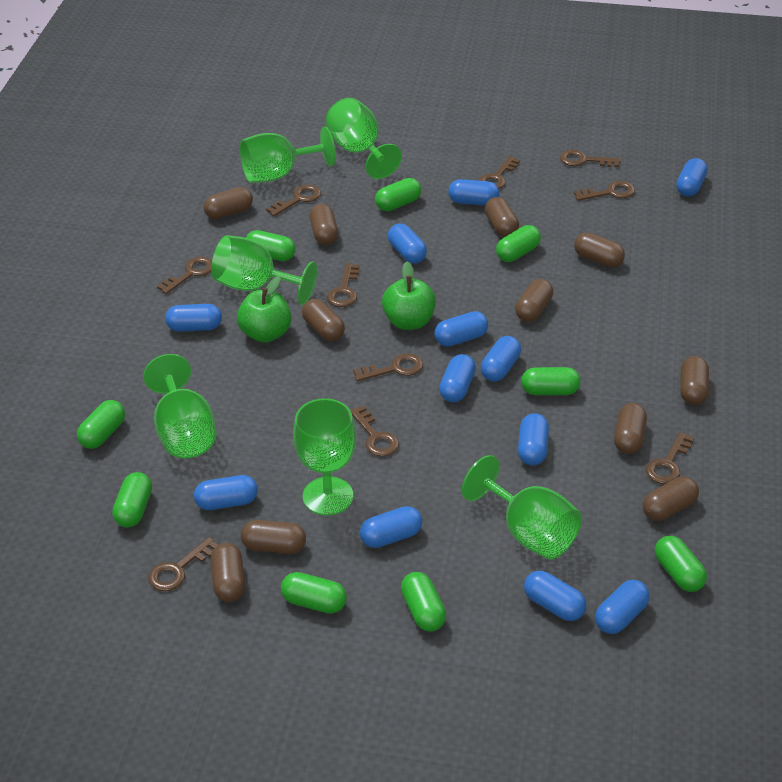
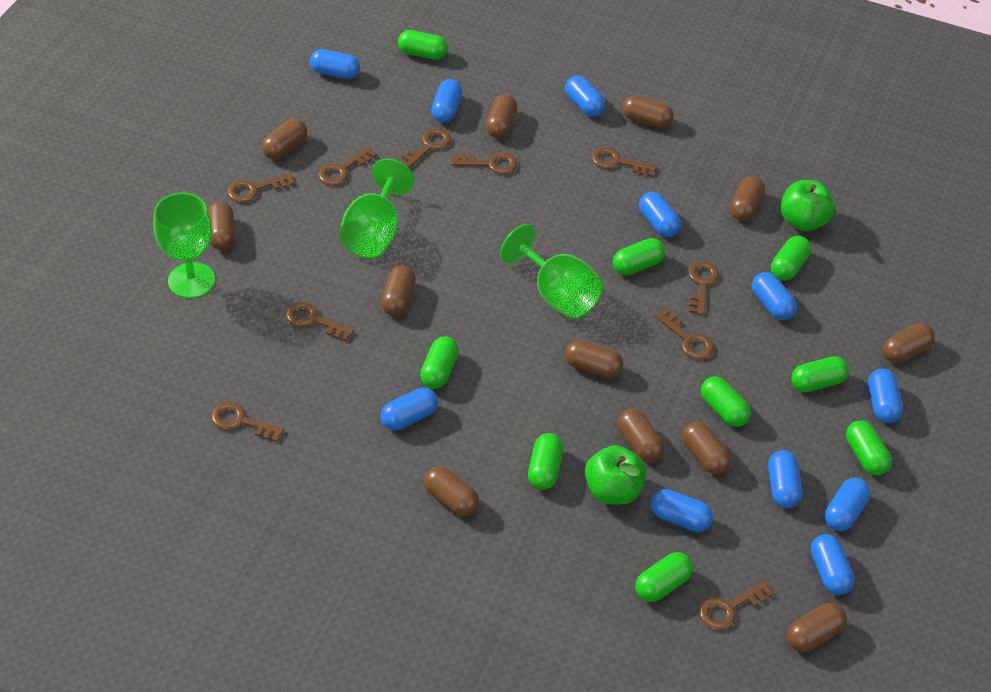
blue capsule: 12 -> 11
brown capsule: 11 -> 12
green goblet: 6 -> 3

